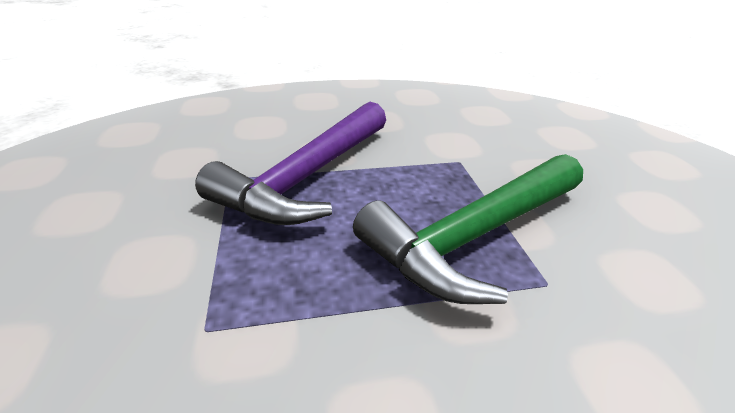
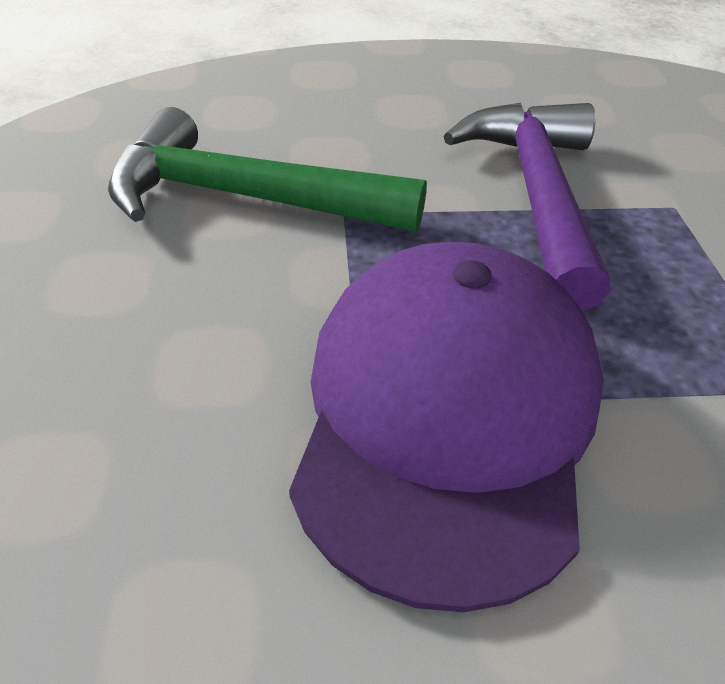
purple cap: 0 -> 1

